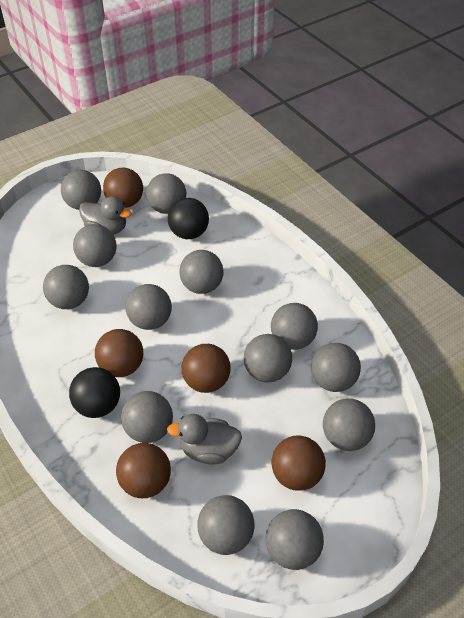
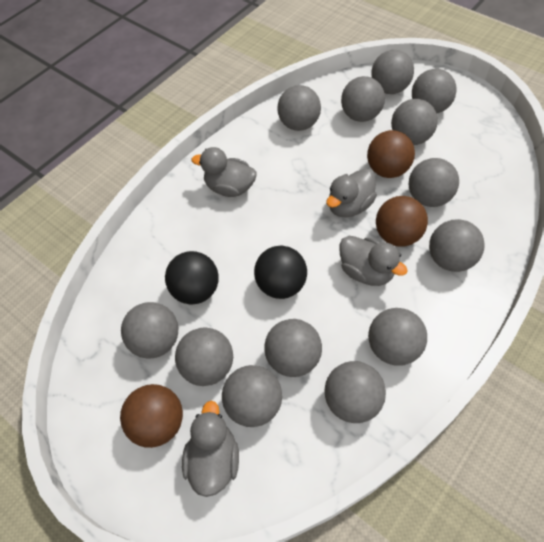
brown ball: 5 -> 3
grey duck: 2 -> 4

